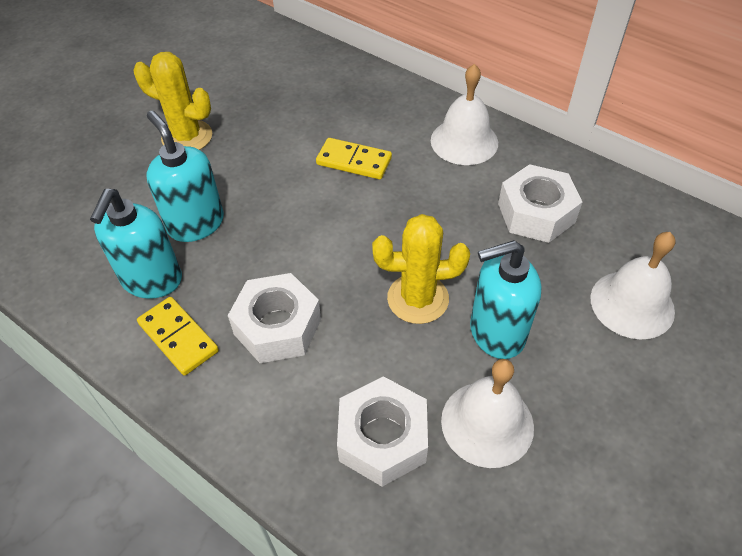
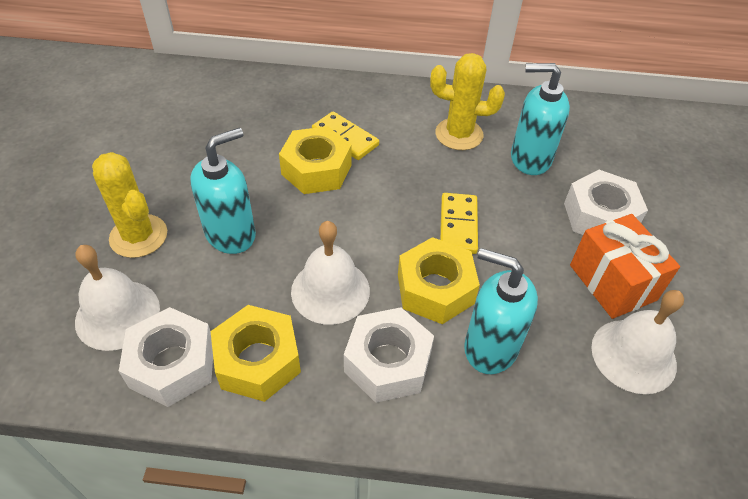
orange gift: 0 -> 1
yellow nut: 0 -> 3

